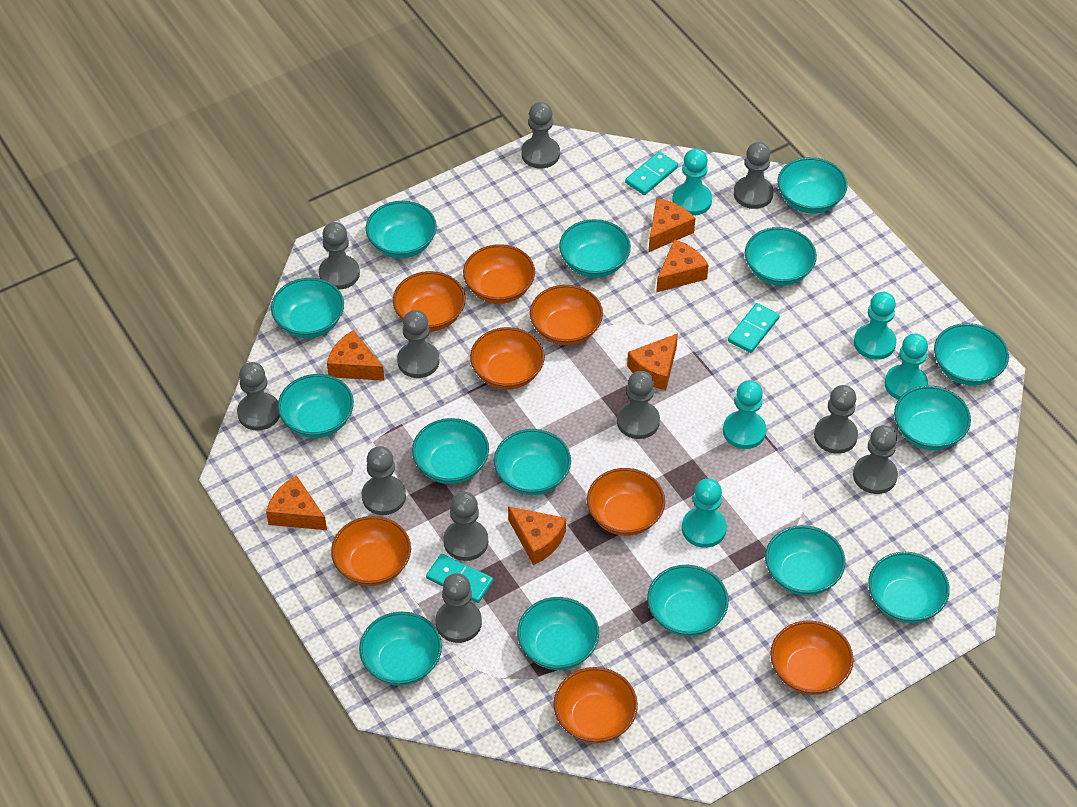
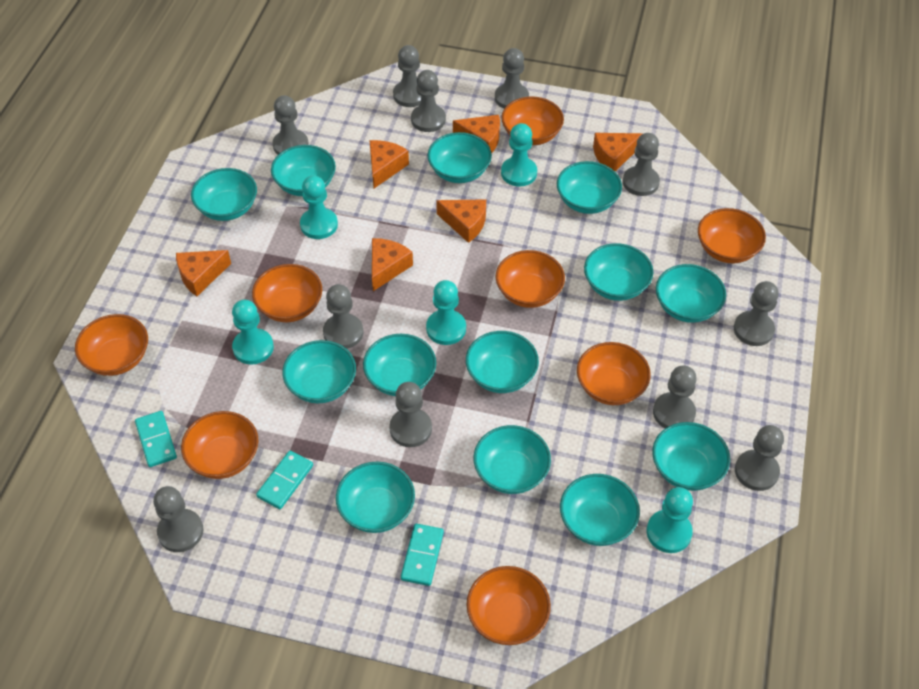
turquoise bowl: 15 -> 13

